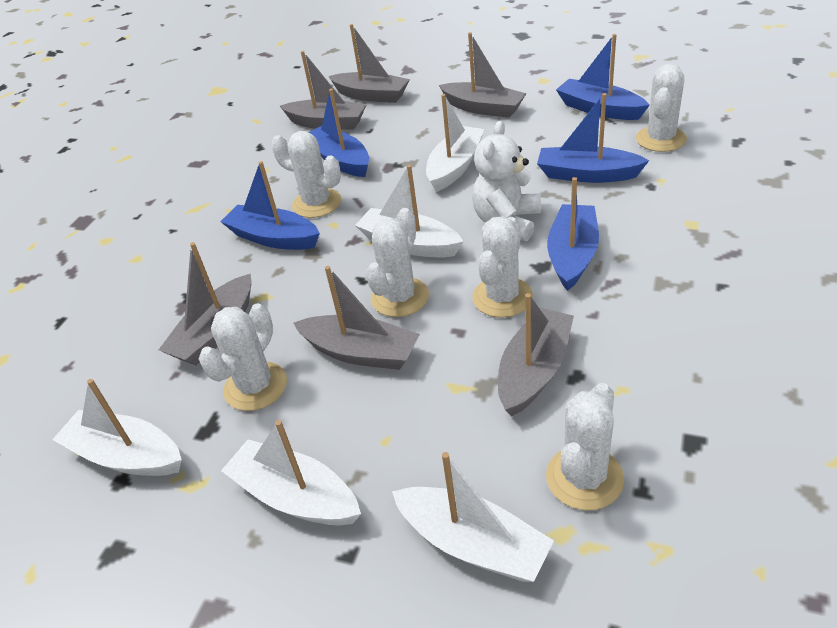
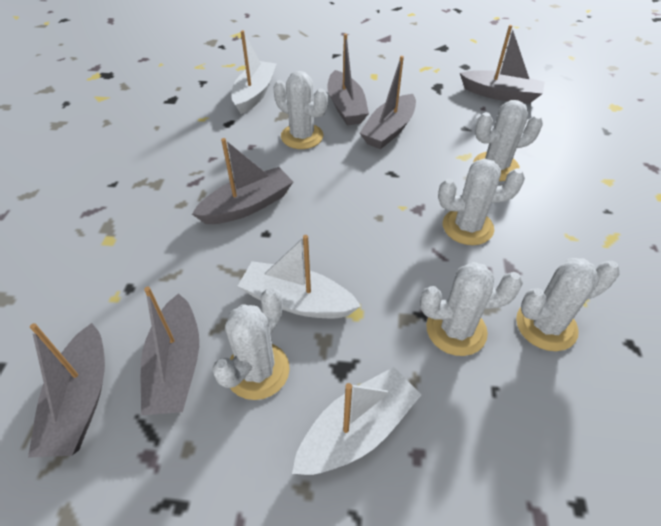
blue boat: 5 -> 0
white boat: 5 -> 3
white teddy bear: 1 -> 0

